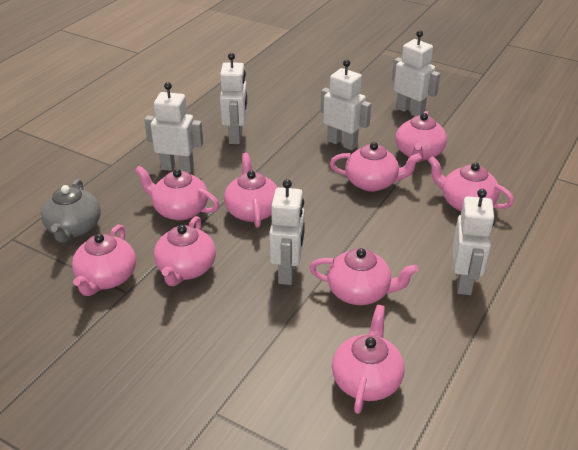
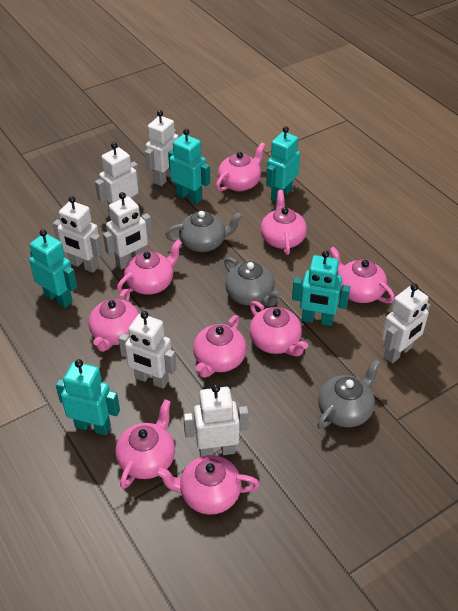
grey teapot: 1 -> 3
turquoise robot: 0 -> 5
white robot: 6 -> 7

